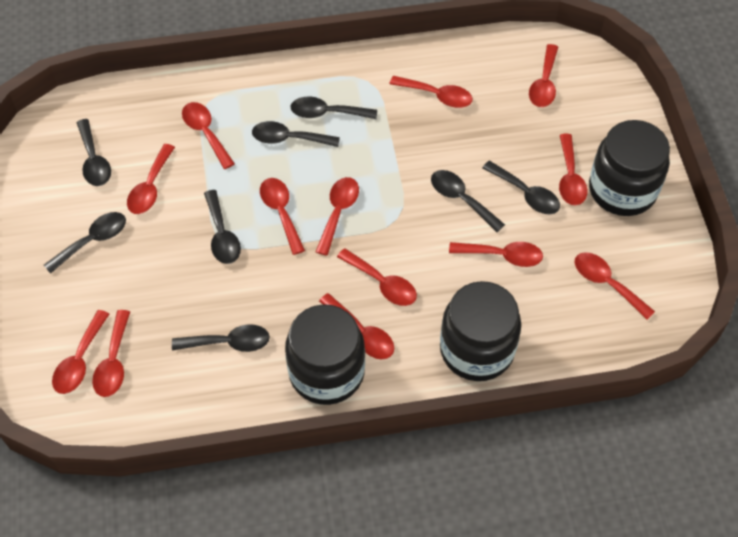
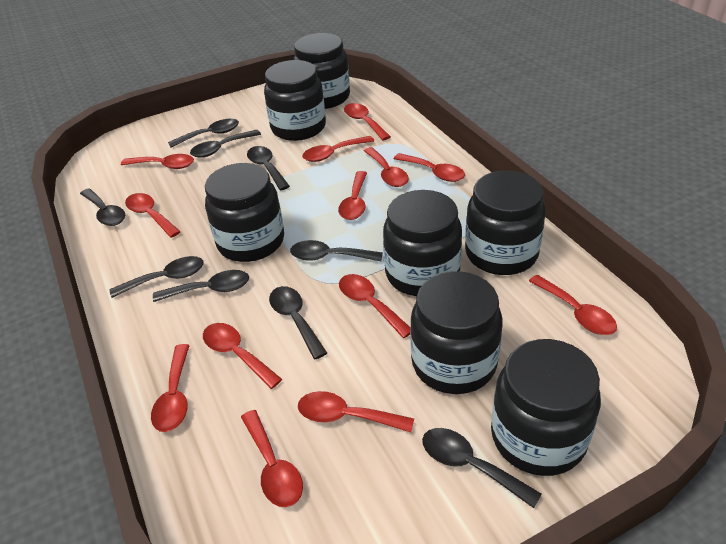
black jar: 3 -> 7
black spoon: 8 -> 9

